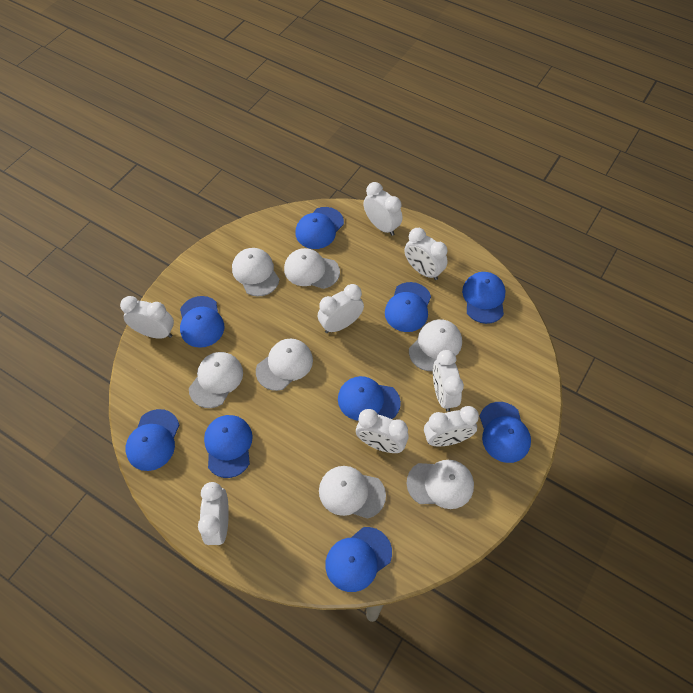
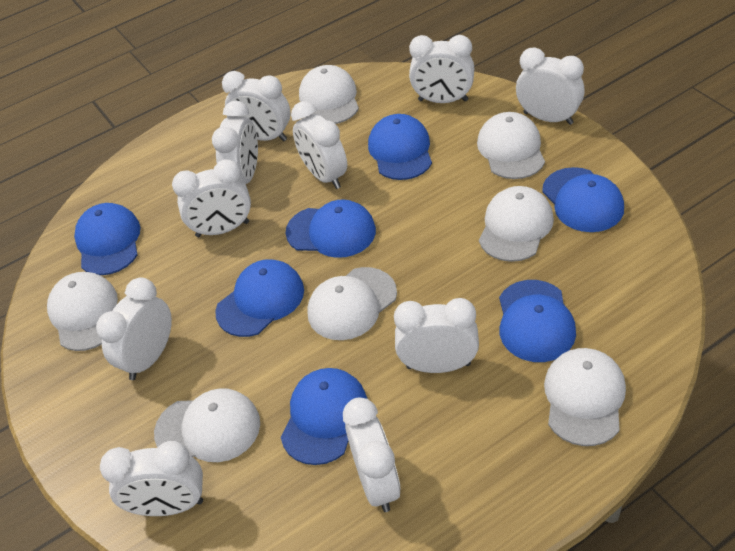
blue cap: 9 -> 7
white clock: 8 -> 10

